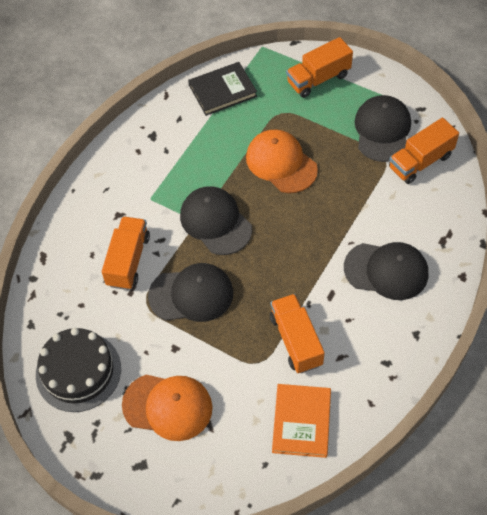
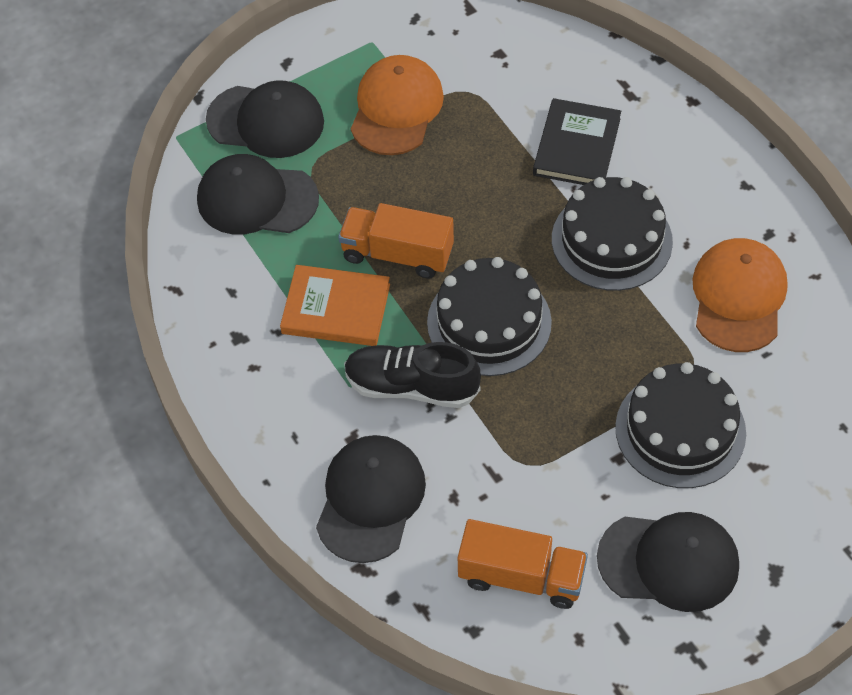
black cake: 1 -> 3
black shoe: 0 -> 1
orange truck: 4 -> 2

